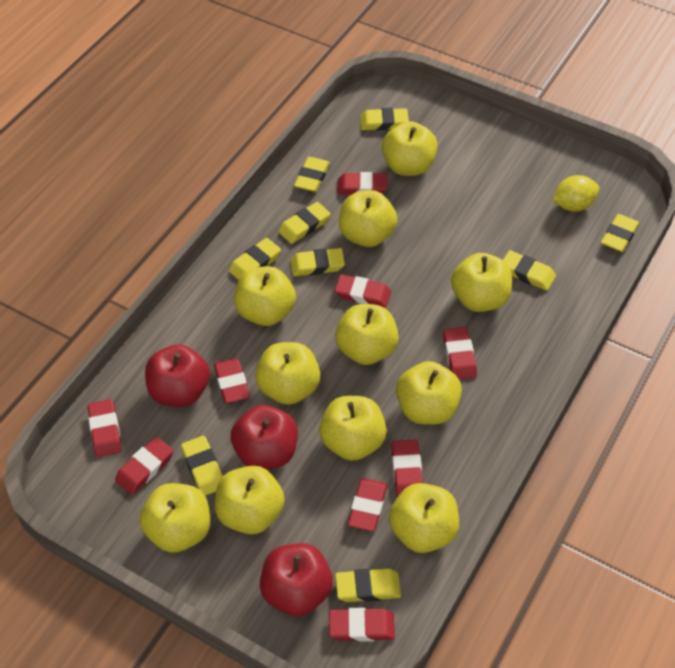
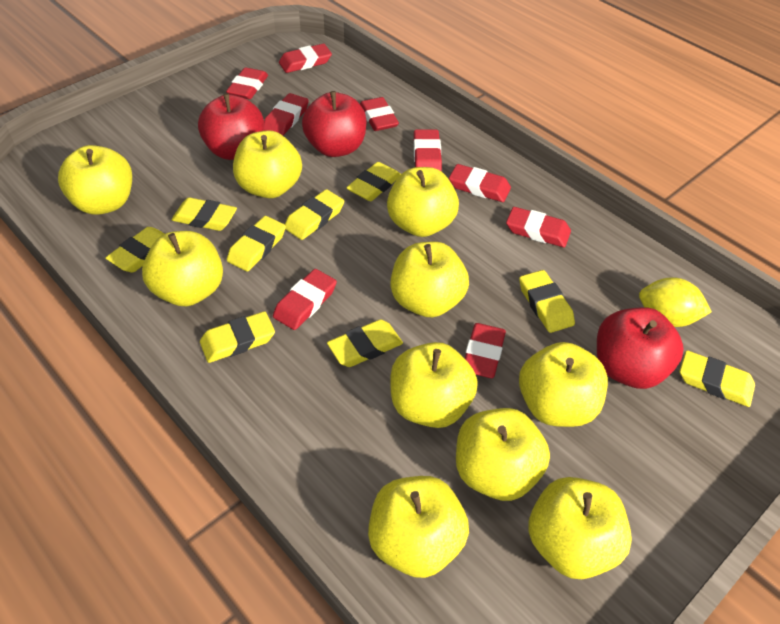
yellow apple: 11 -> 10

